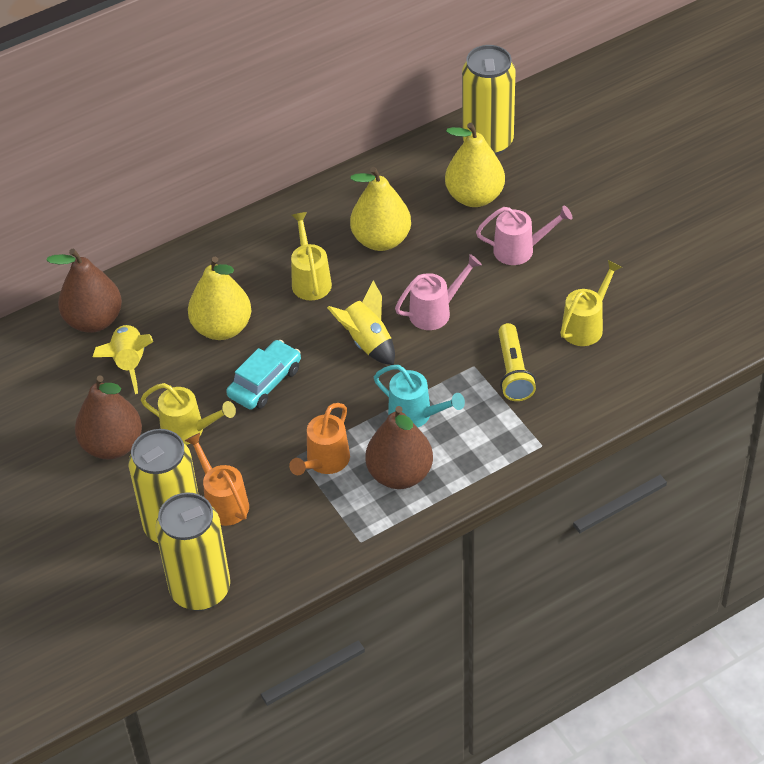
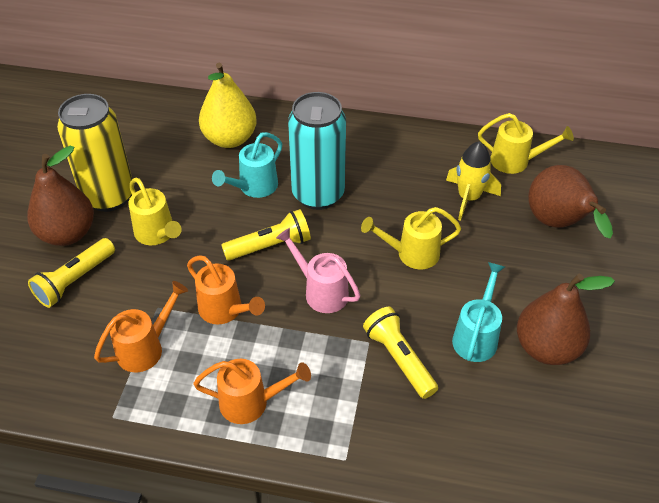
orange watering can: 2 -> 3
pink watering can: 2 -> 1
turquoise can: 0 -> 1
turquoise car: 1 -> 0
turquoise watering can: 1 -> 2
yellow can: 3 -> 1
yellow flashlight: 1 -> 3
yellow pear: 3 -> 1
yellow rocket: 2 -> 1

